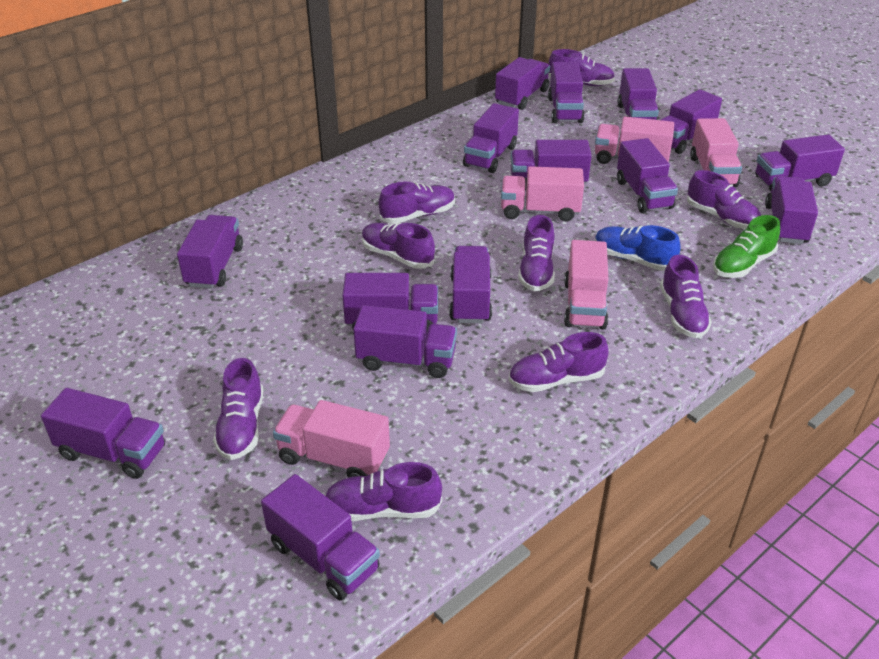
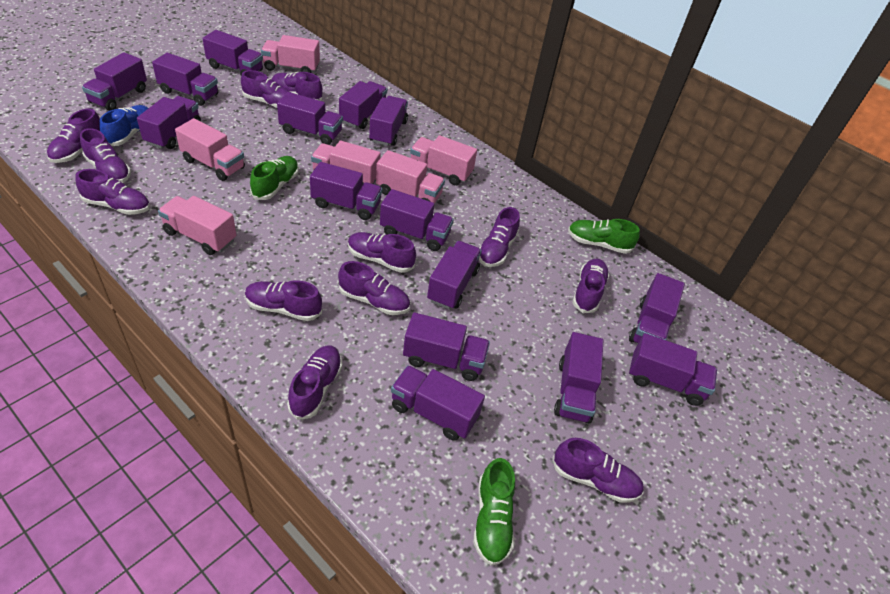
green shoe: 1 -> 3
pink truck: 5 -> 6
purple shoe: 9 -> 12

